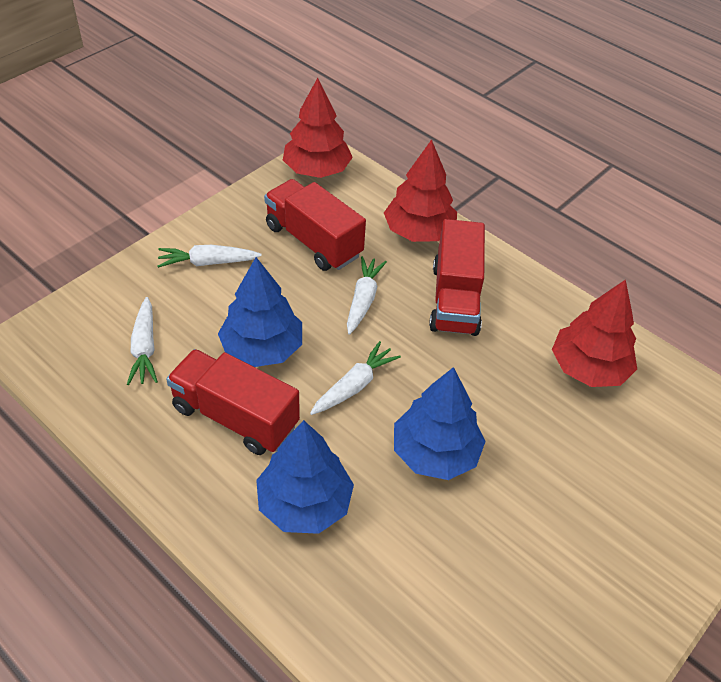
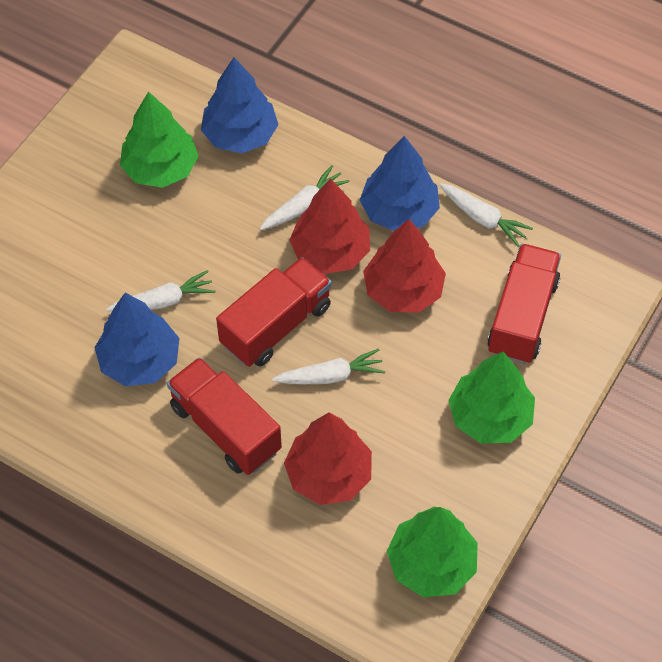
green tree: 0 -> 3

